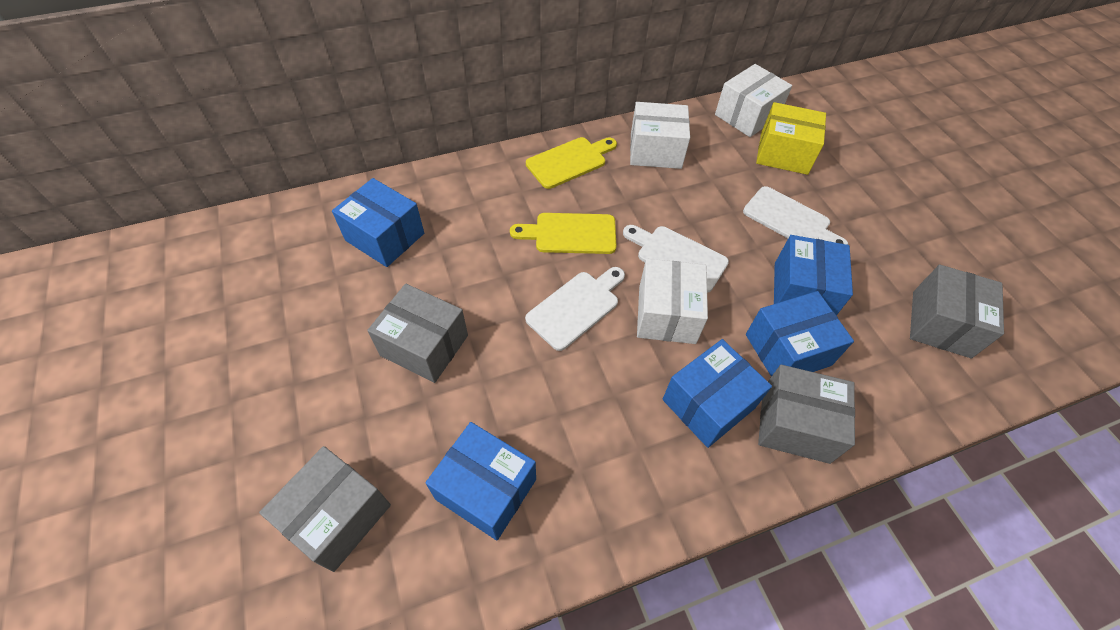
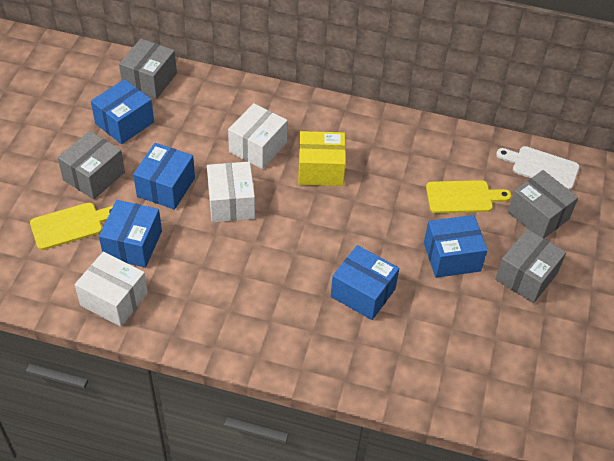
white cutting board: 3 -> 1

